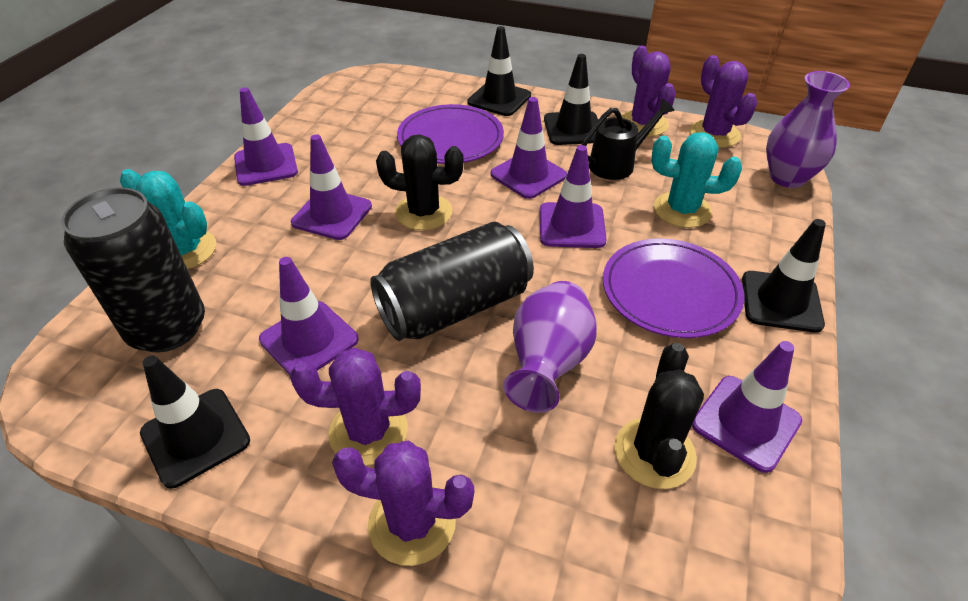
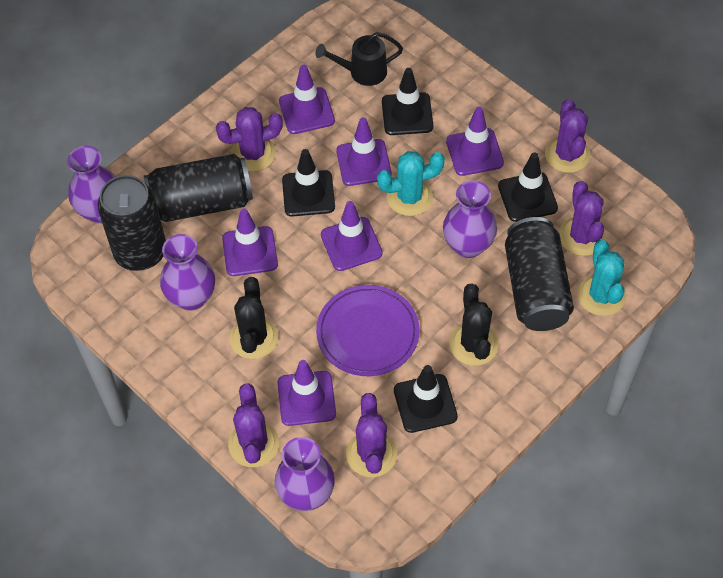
black can: 2 -> 3
purple cactus: 4 -> 5
purple plate: 2 -> 1
purple vase: 2 -> 4

